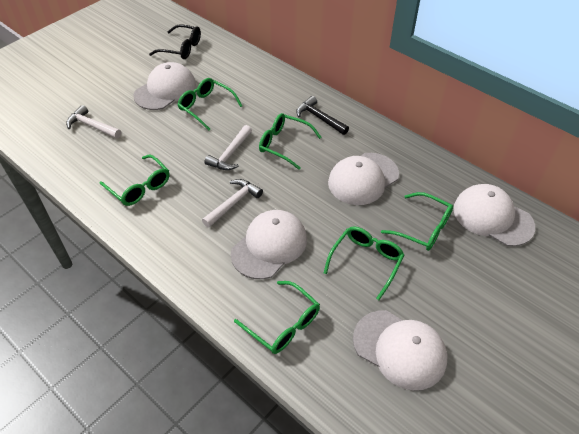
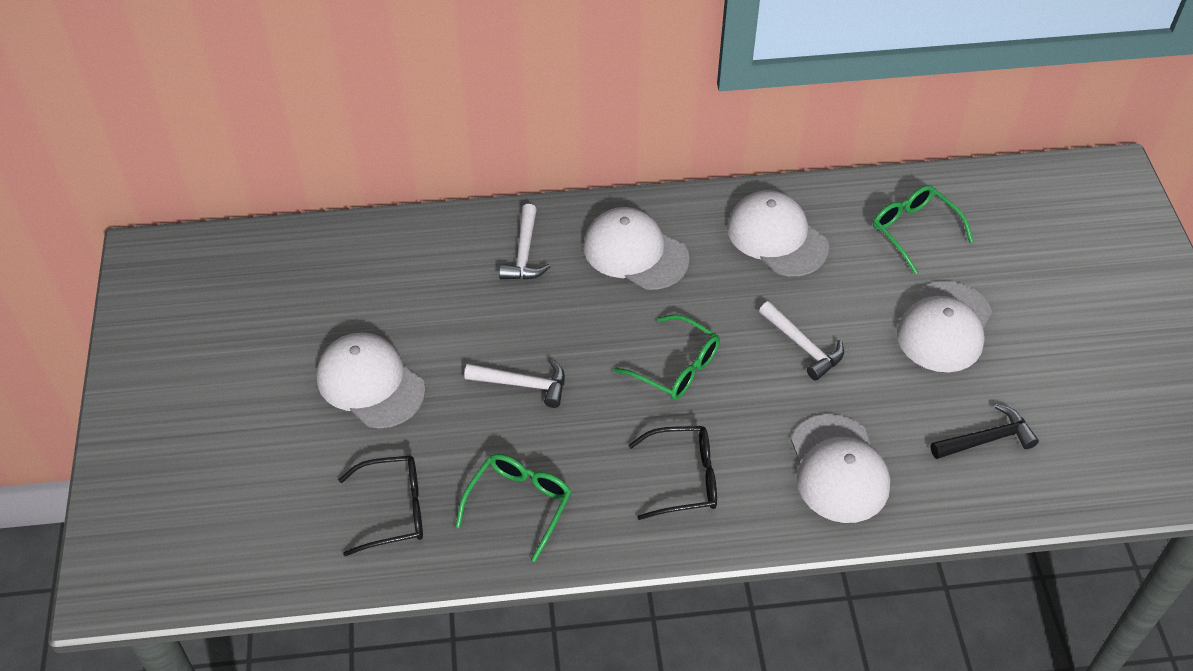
black glasses: 1 -> 2
green glasses: 6 -> 3

